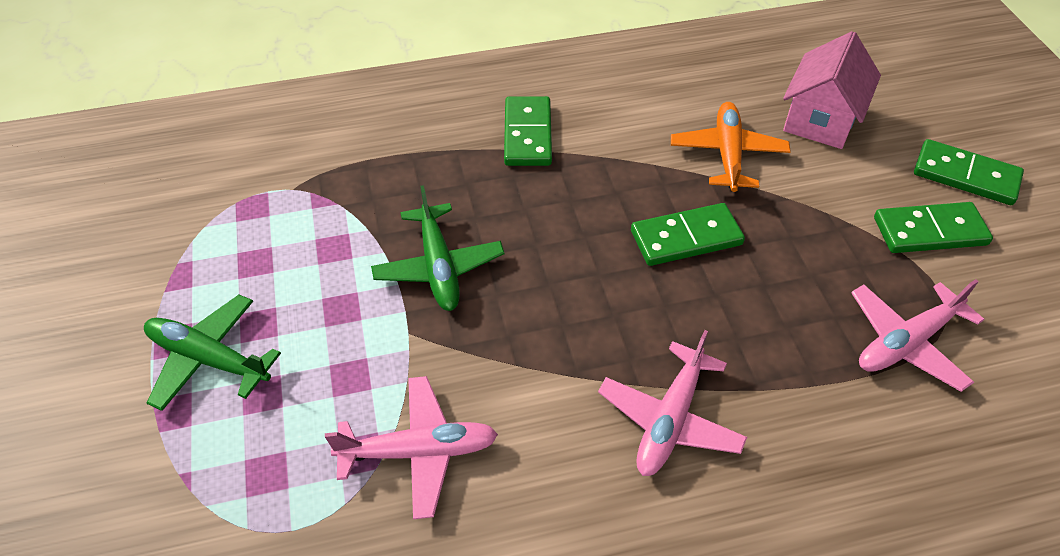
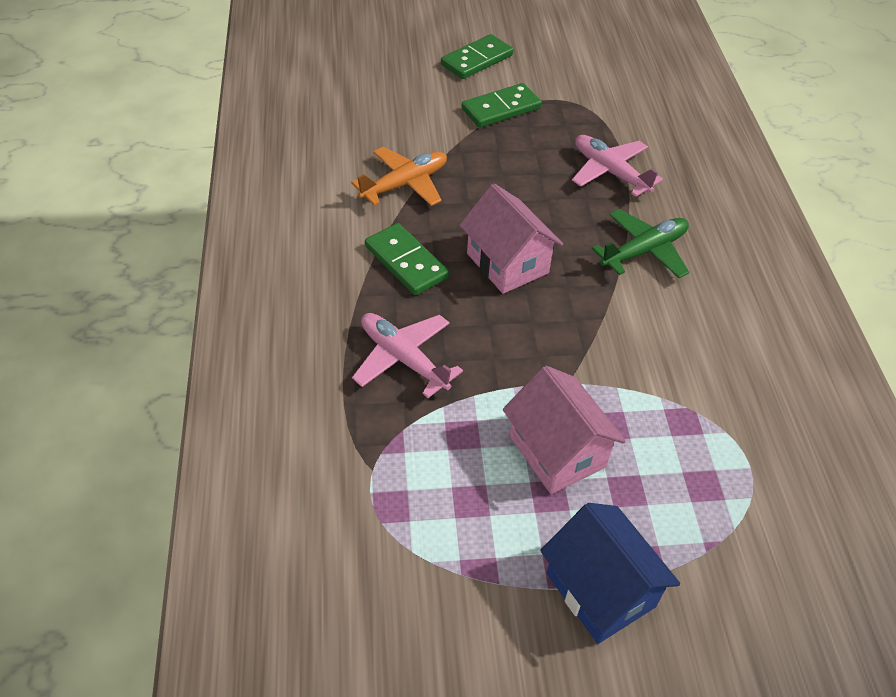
blue house: 0 -> 1
green domino: 4 -> 3
green plane: 2 -> 1
pink house: 1 -> 2
pink plane: 3 -> 2

